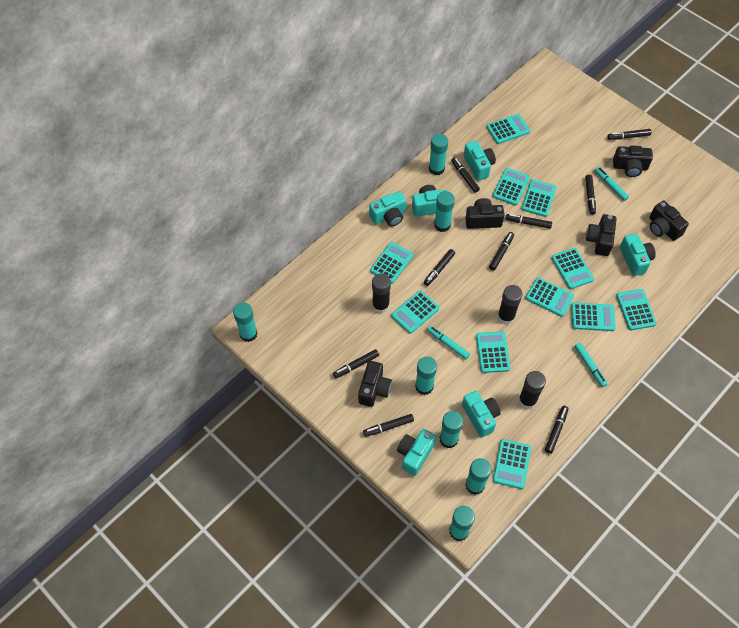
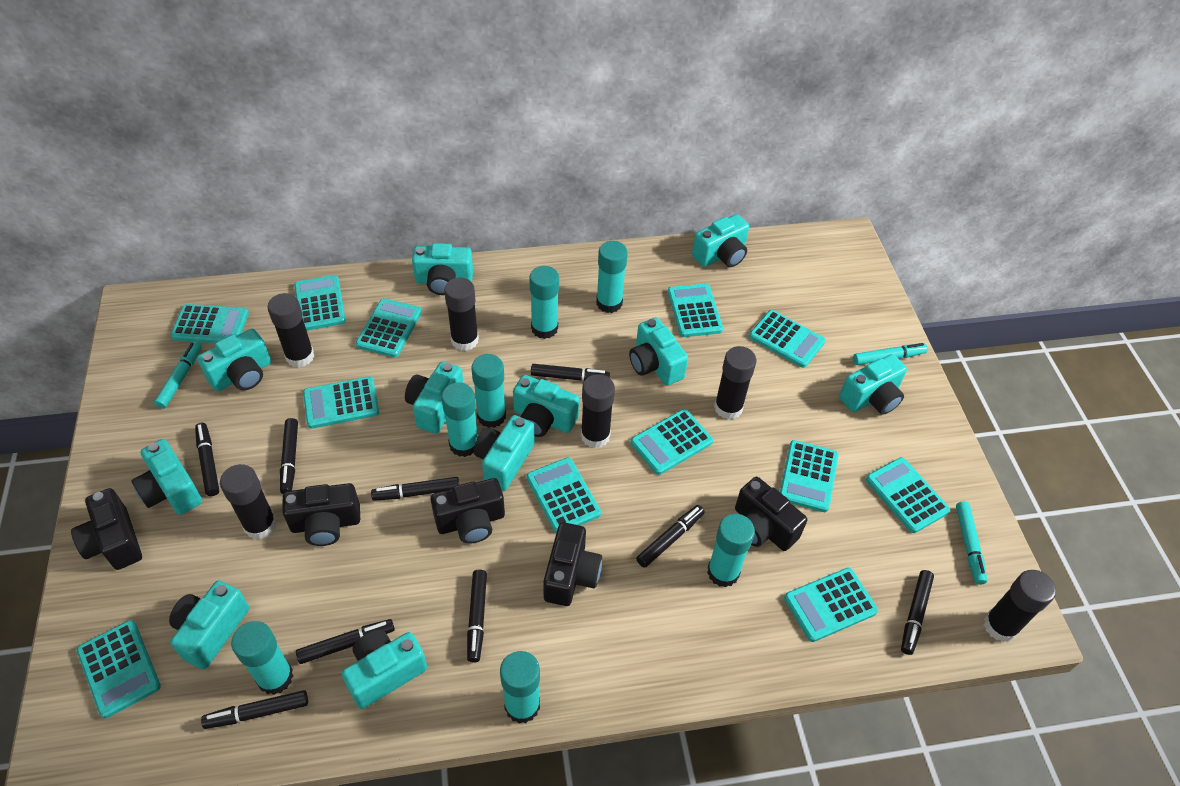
black glue stick: 3 -> 6
turquoise calculator: 11 -> 12
turquoise camera: 6 -> 11

